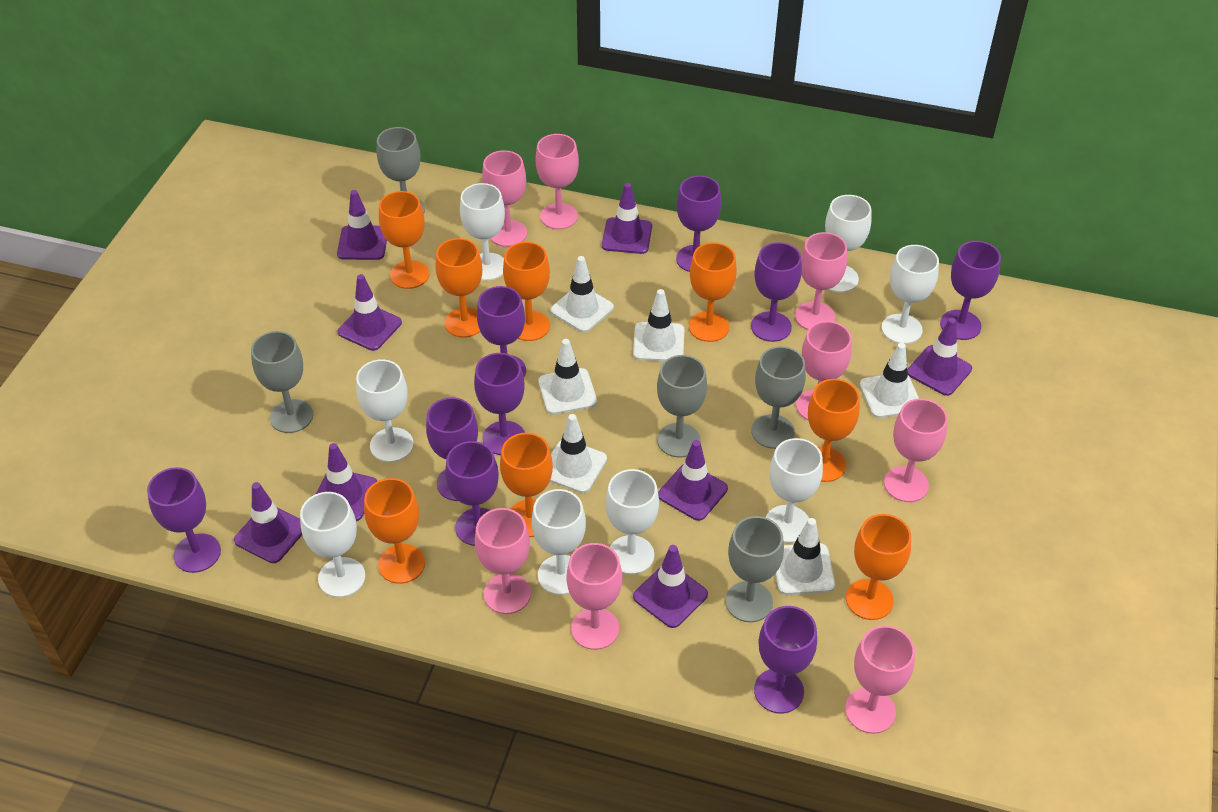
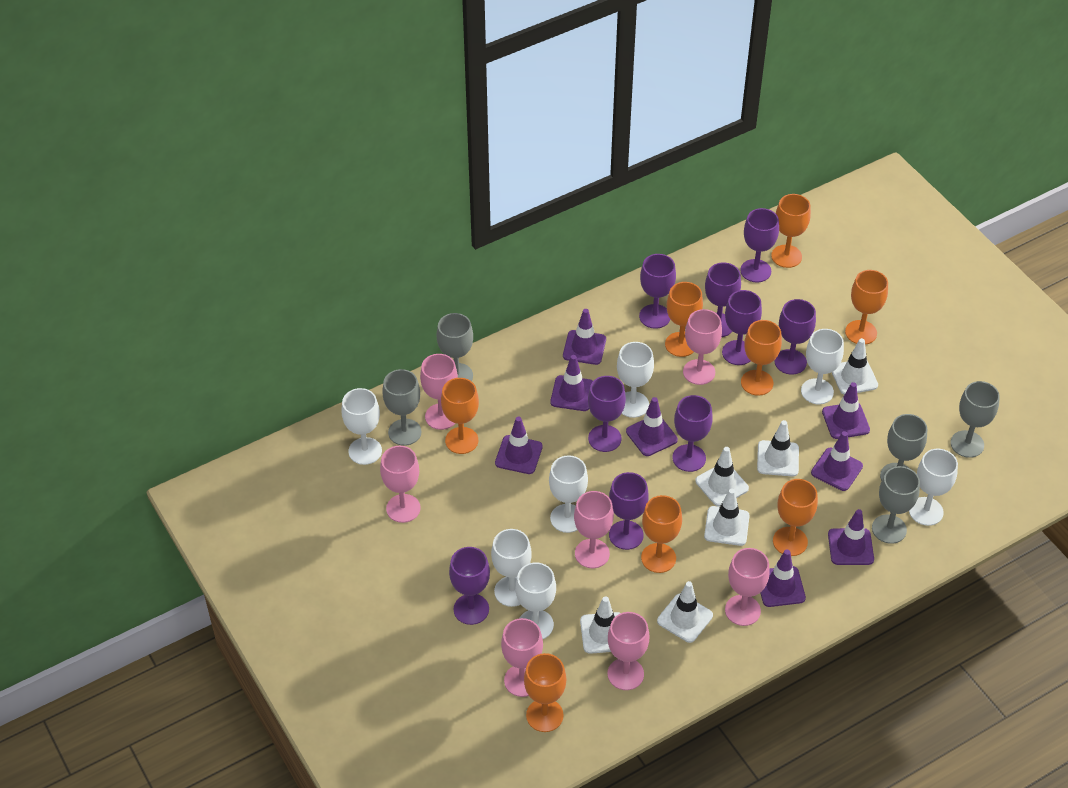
pink goblet: 8 -> 7
white goblet: 8 -> 7

